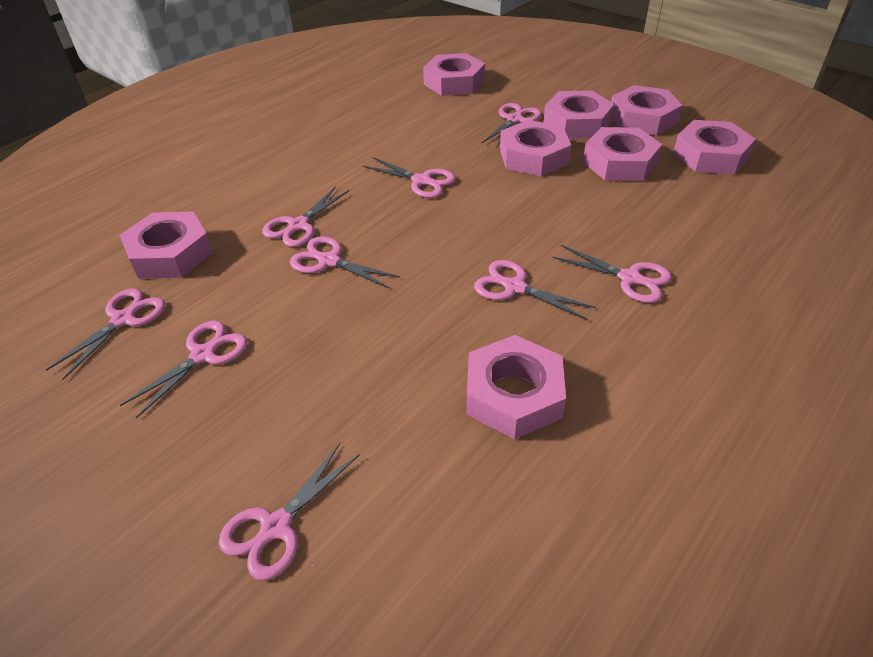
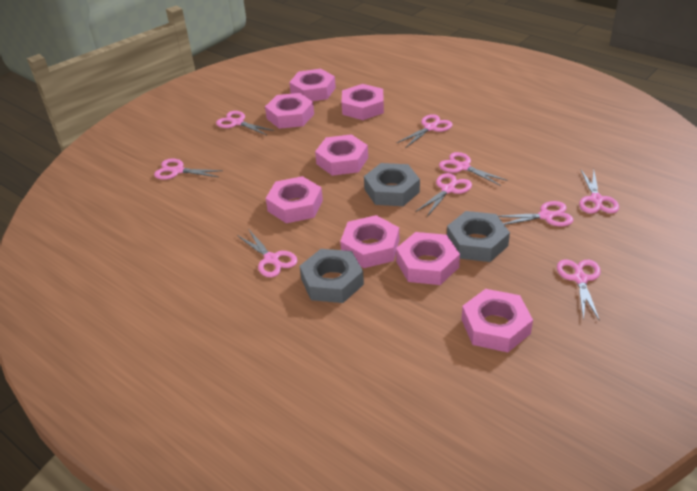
grey nut: 0 -> 3

